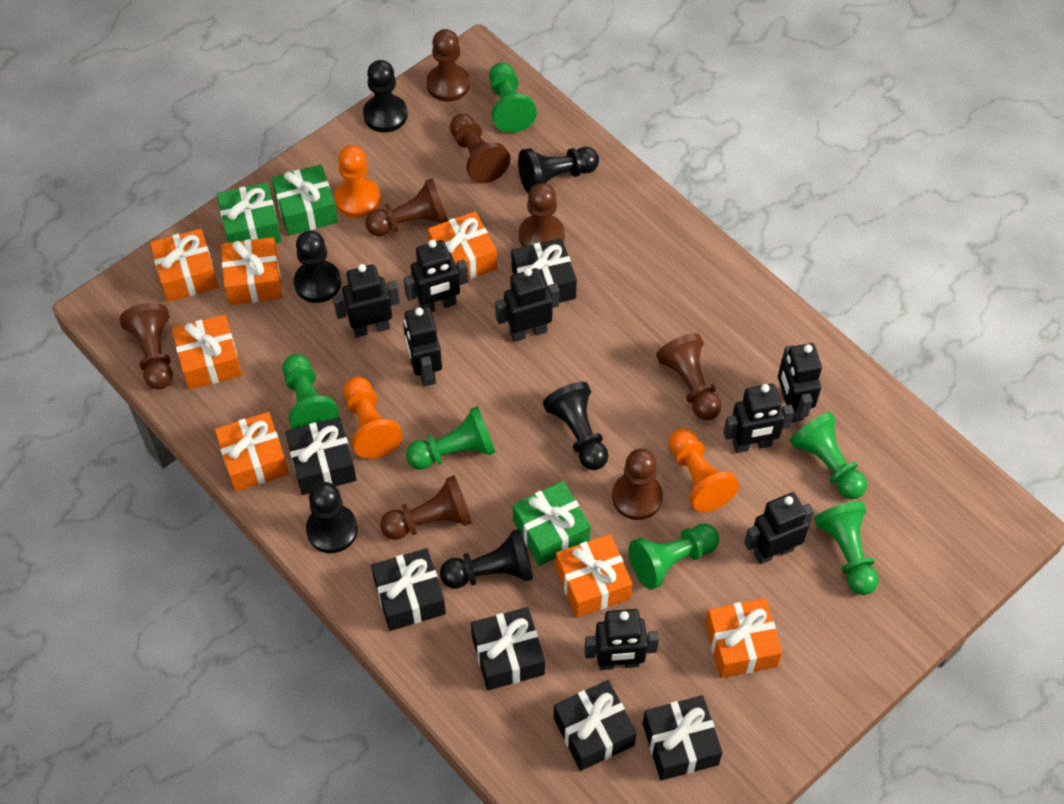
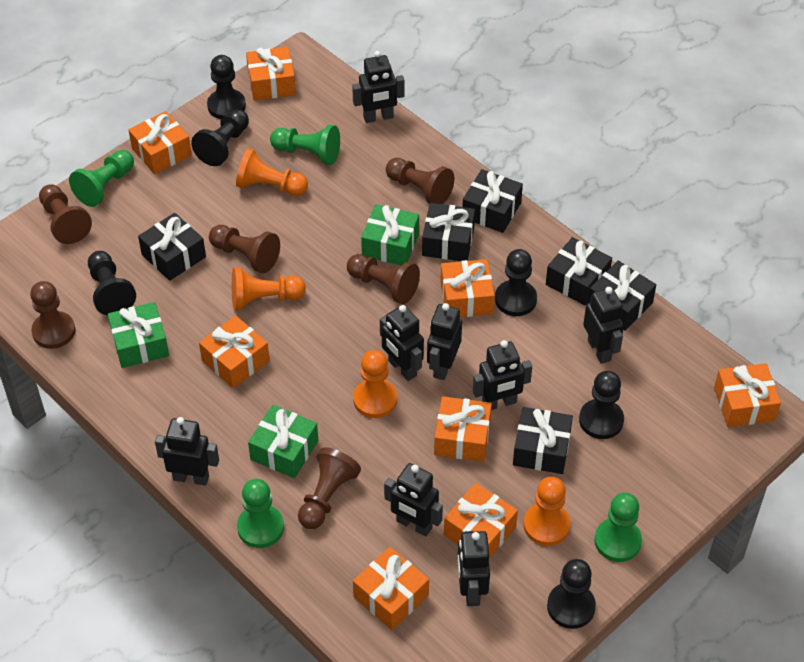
brown pawn: 8 -> 6
green pawn: 6 -> 4
orange gift: 7 -> 8
orange pawn: 3 -> 4

